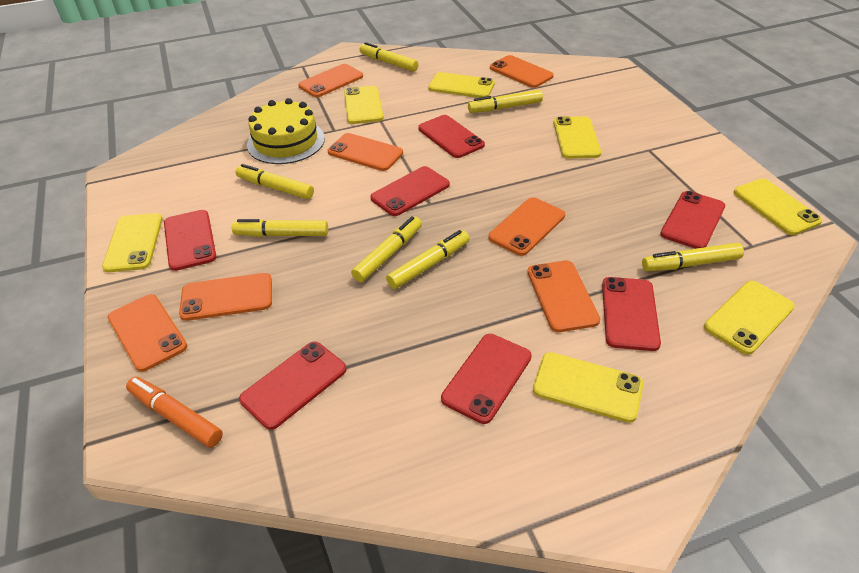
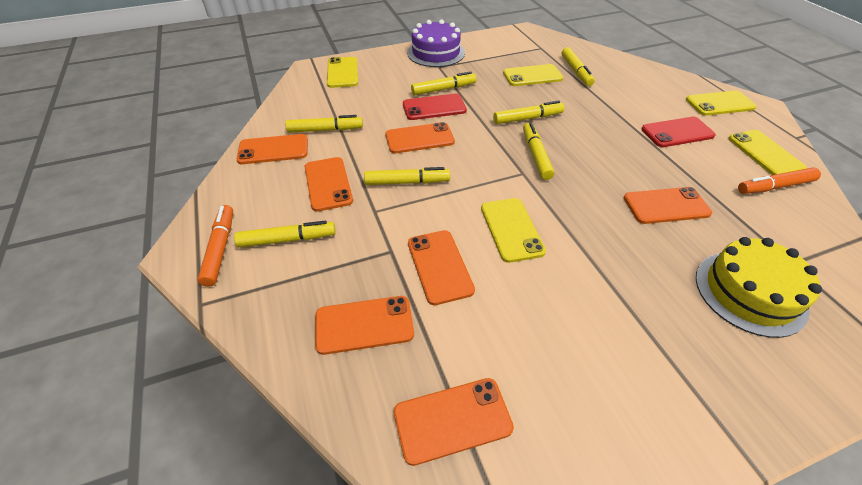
orange marker: 1 -> 2
purple cake: 0 -> 1
red phone: 7 -> 2
yellow phone: 7 -> 5

